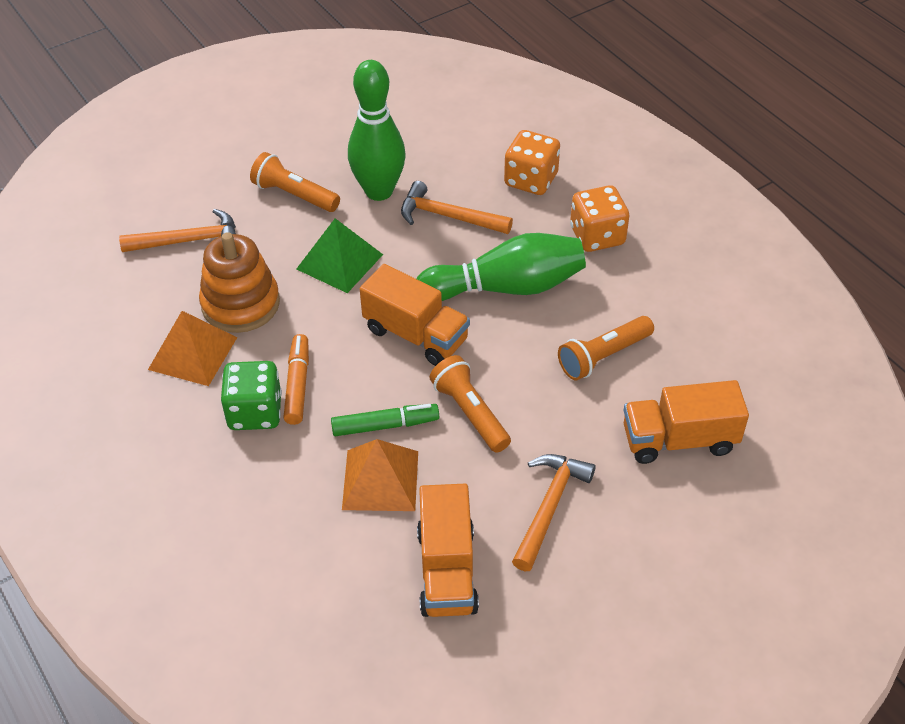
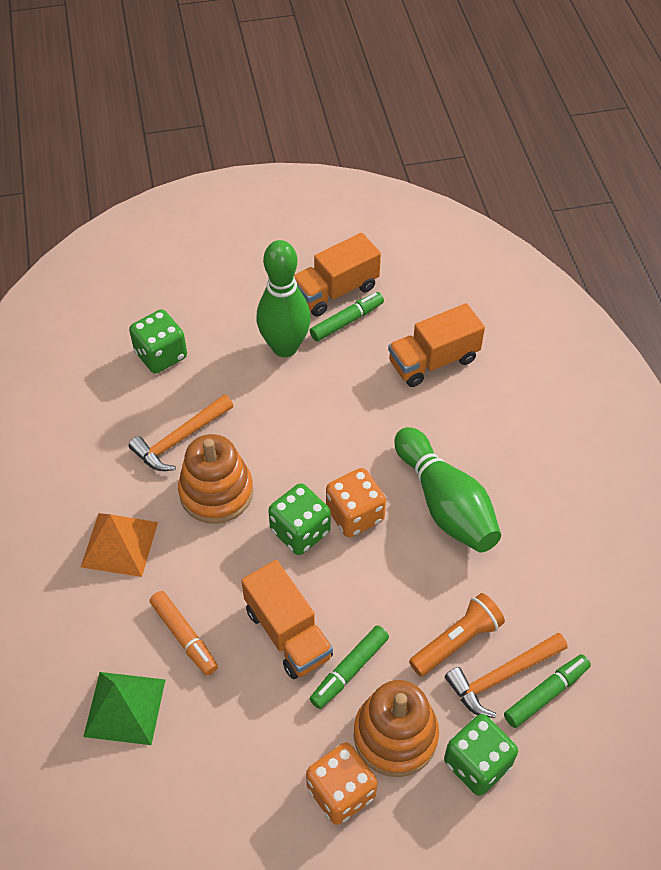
green dice: 1 -> 3
green marker: 1 -> 3
orange flashlight: 3 -> 1
orange hammer: 3 -> 2
orange pyramid: 2 -> 1
orange stacking toy: 1 -> 2

